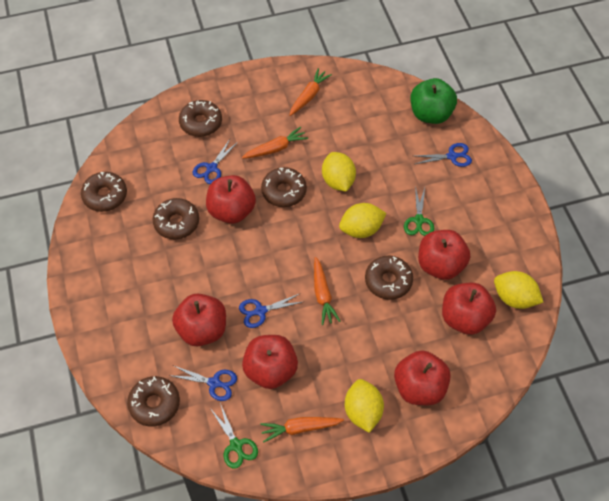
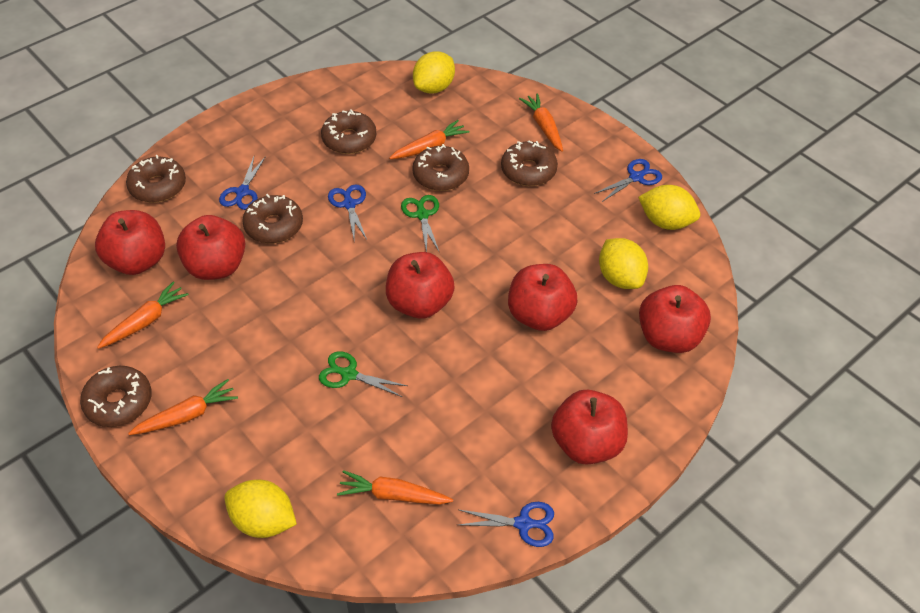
green apple: 1 -> 0
orange carrot: 4 -> 5

